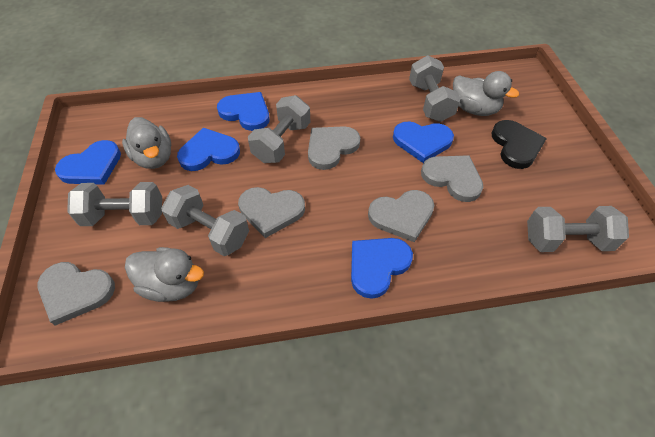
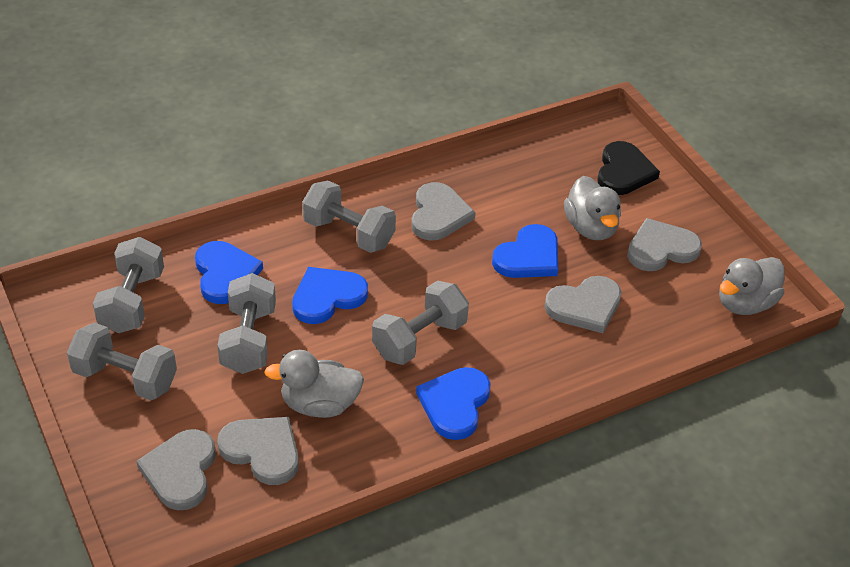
blue heart: 5 -> 4

